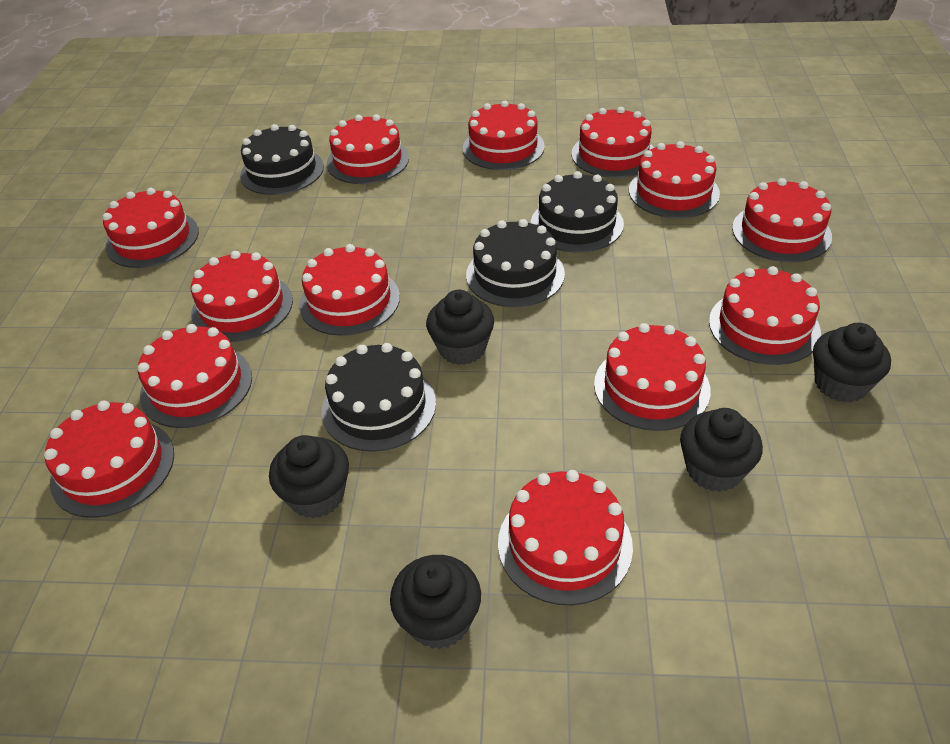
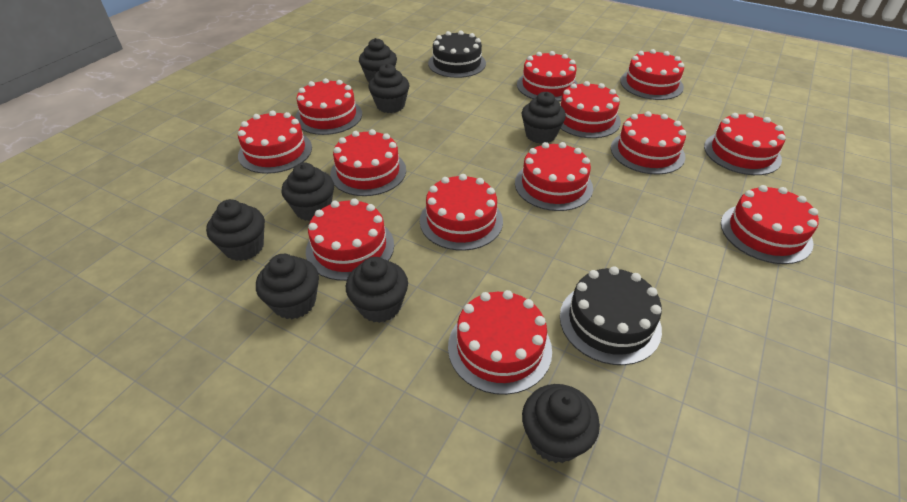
black cake: 4 -> 2
black cupcake: 5 -> 8

